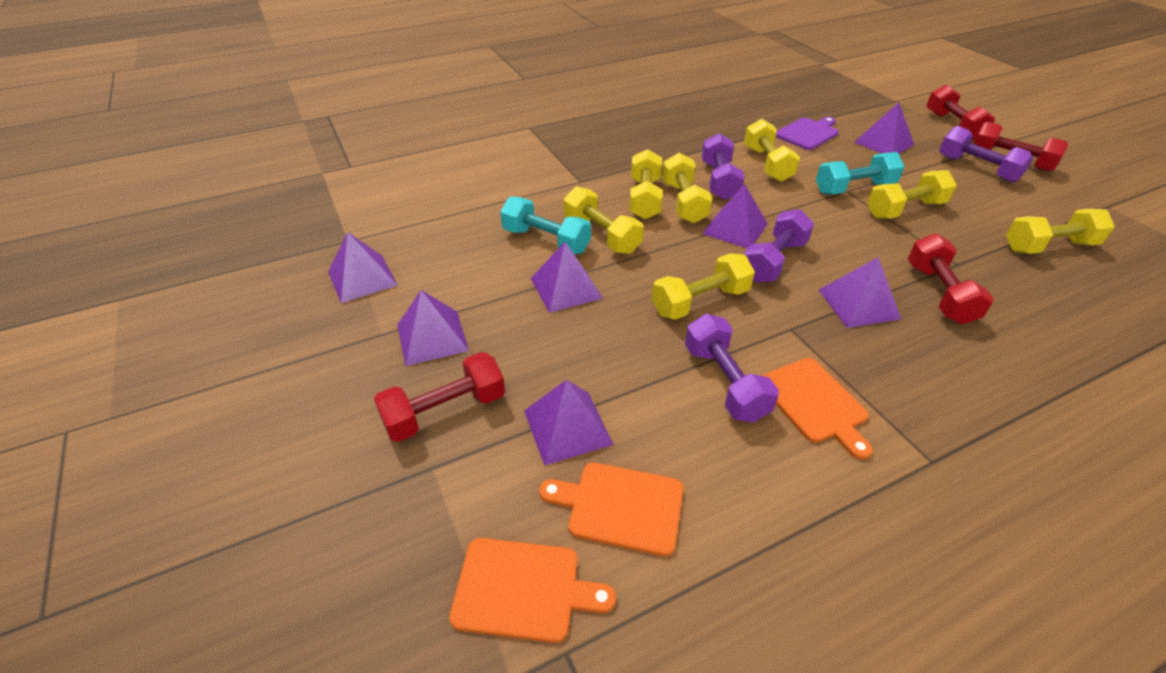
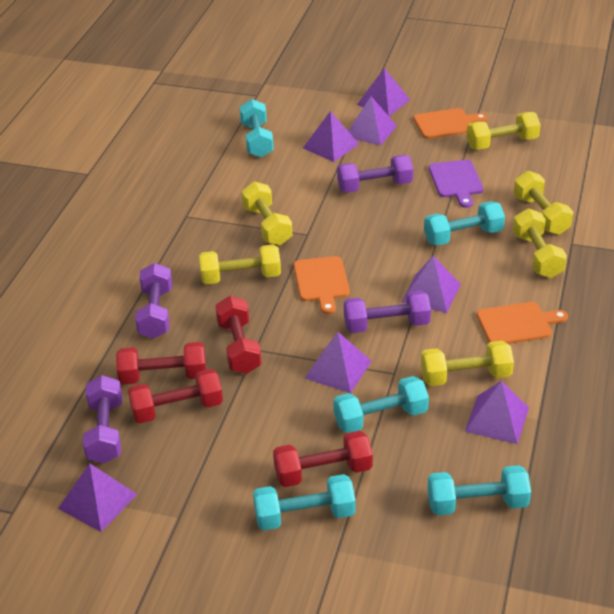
turquoise dumbbell: 2 -> 5
yellow dumbbell: 7 -> 6

